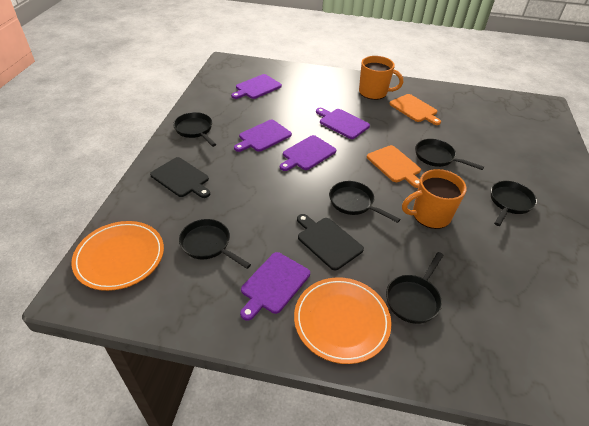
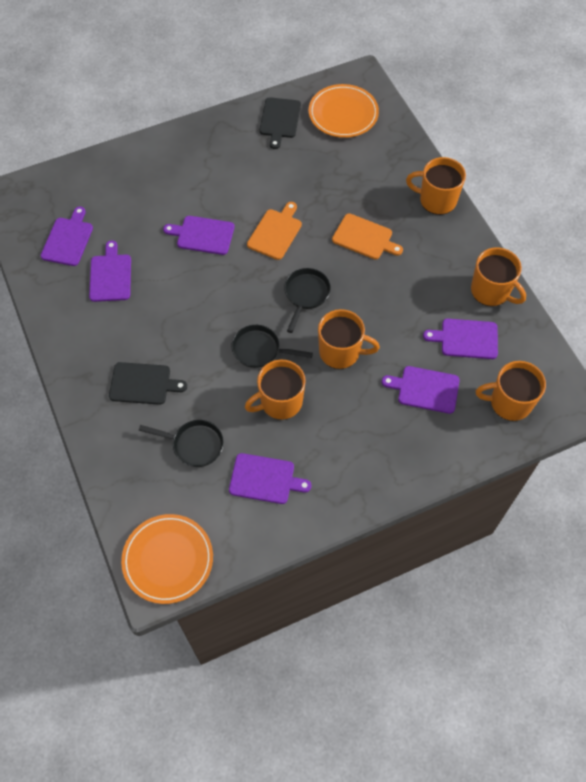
black pan: 6 -> 3
orange mug: 2 -> 5
purple cutting board: 5 -> 6

